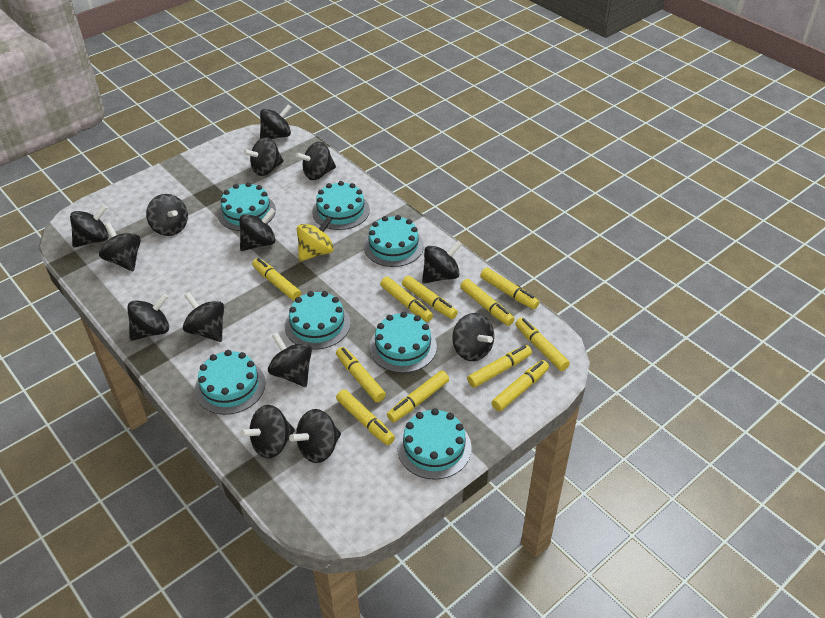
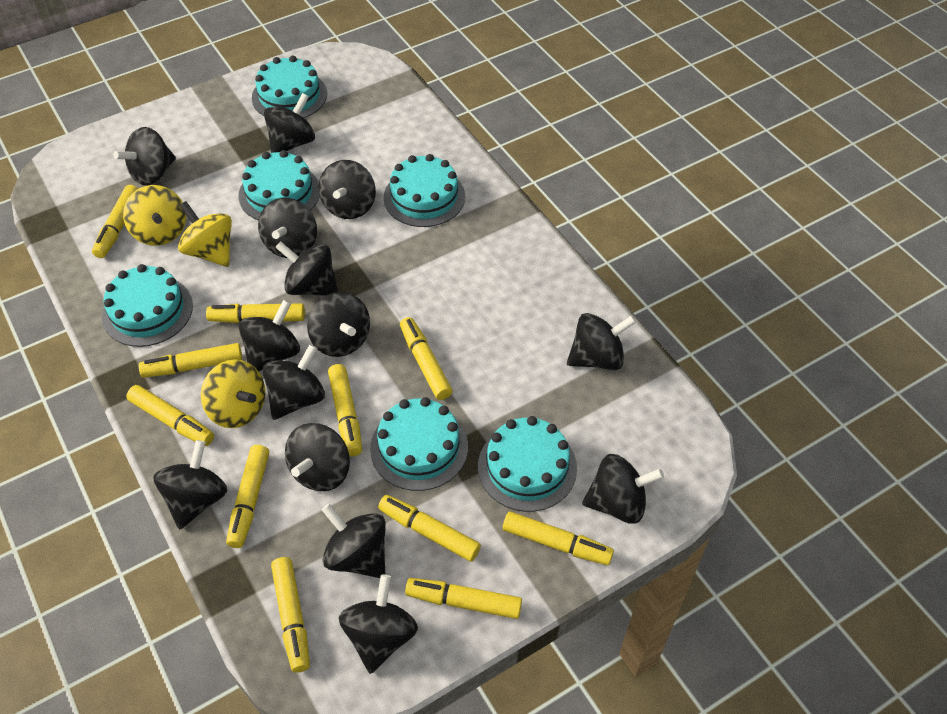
turquoise cake: 7 -> 6
yellow spinning top: 1 -> 3

